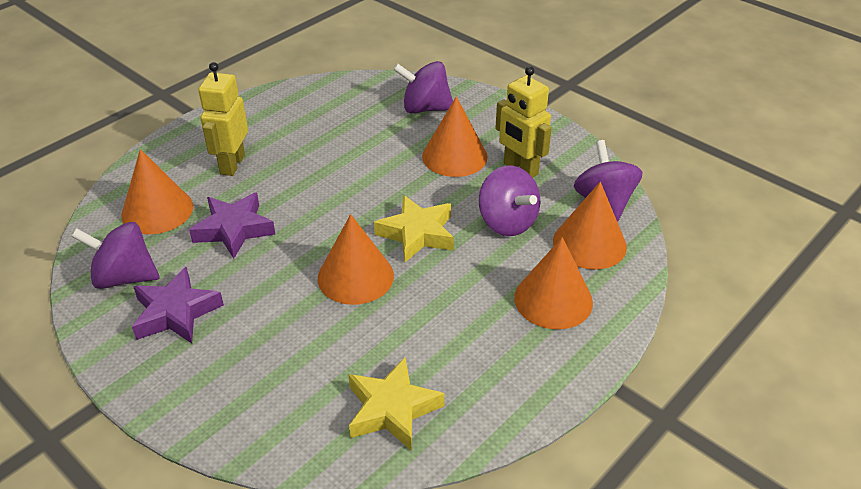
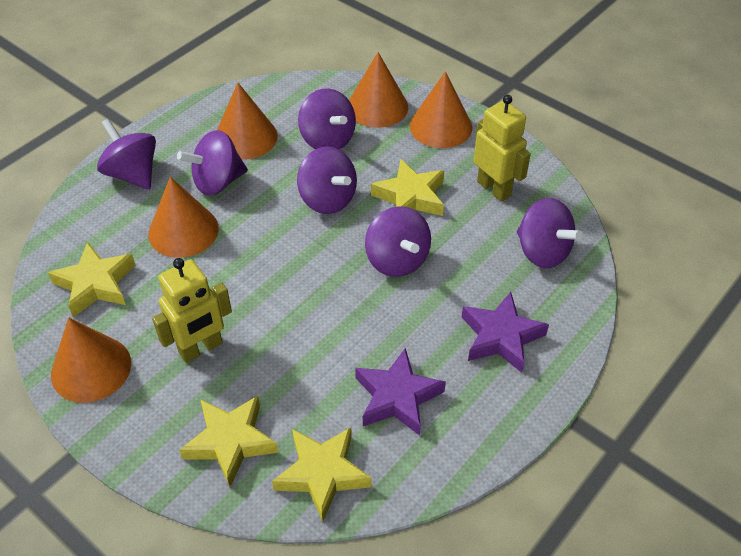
purple spinning top: 4 -> 6
yellow star: 2 -> 4

